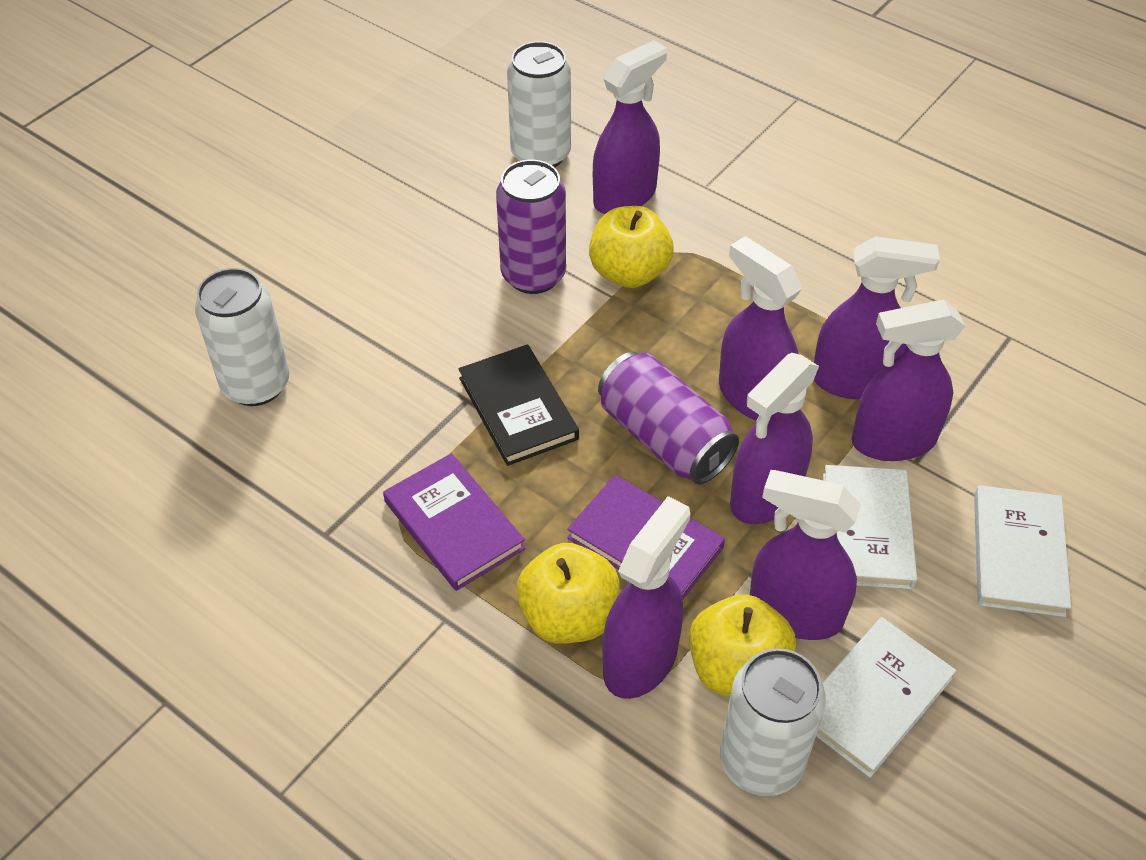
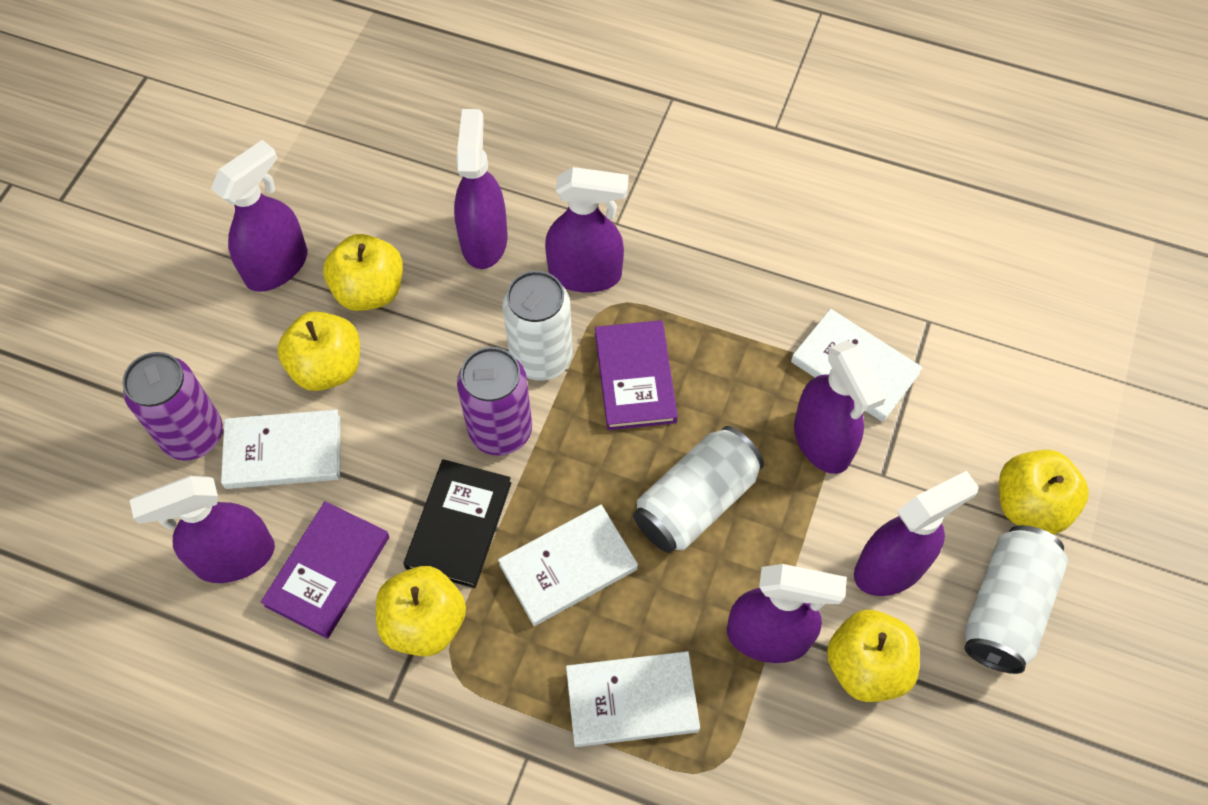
white book: 3 -> 4
yellow apple: 3 -> 5

